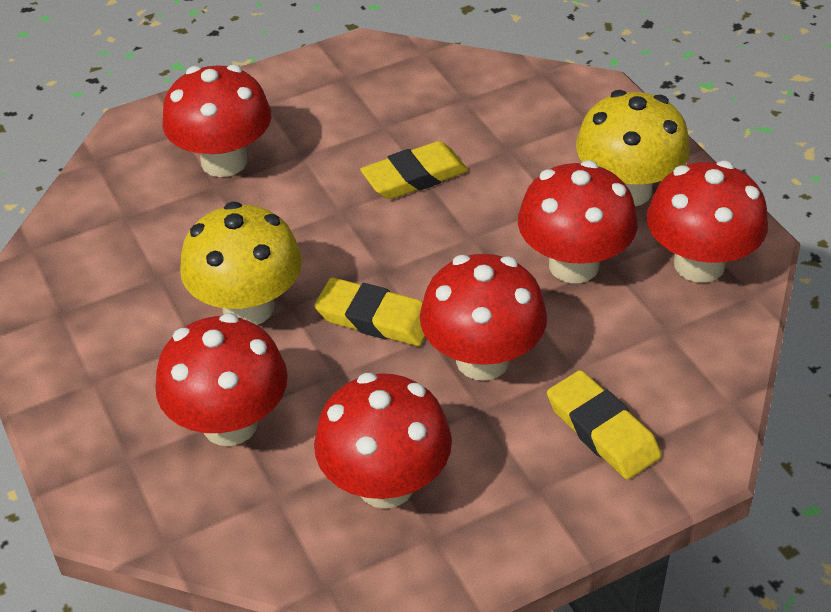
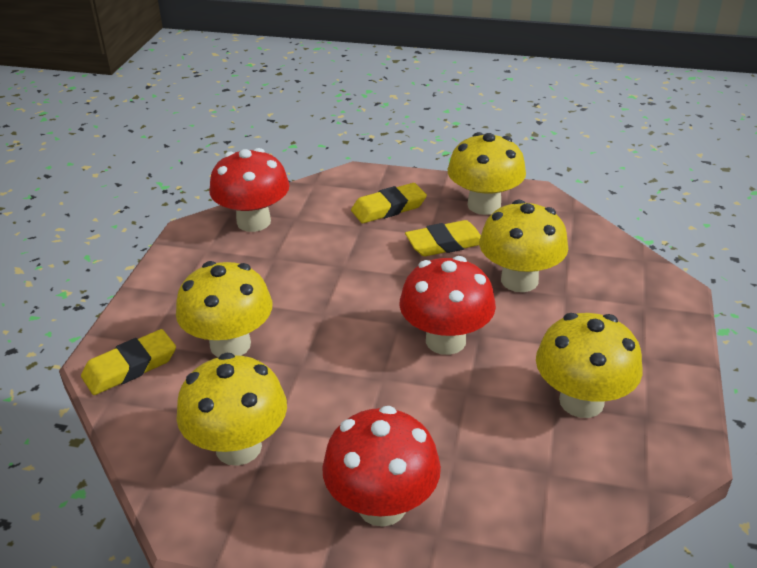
red mushroom: 6 -> 3
yellow mushroom: 2 -> 5

